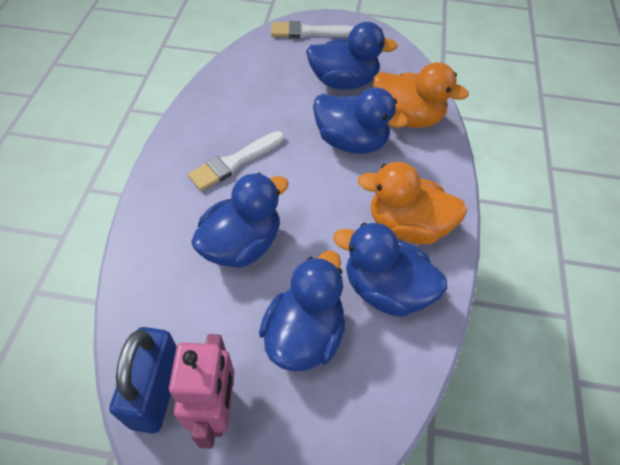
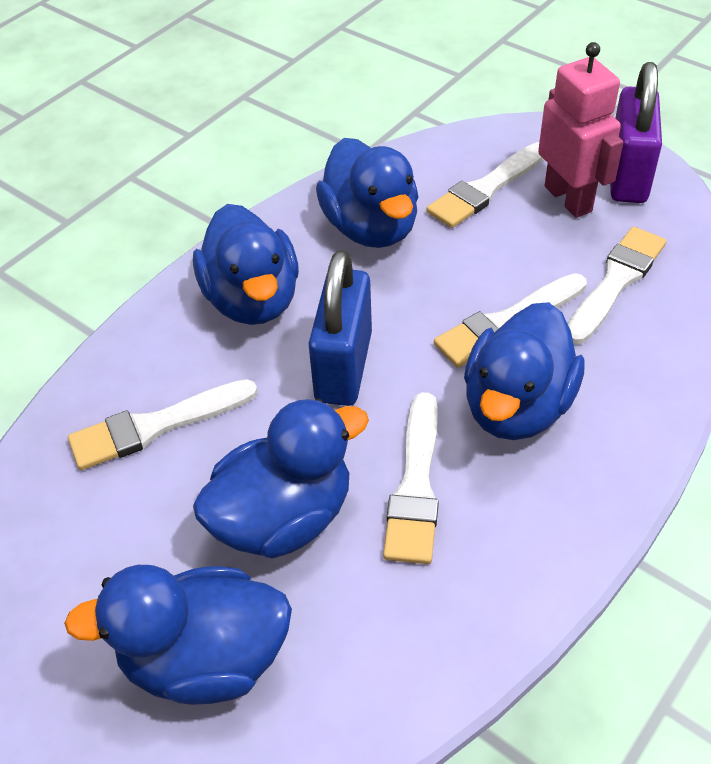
orange duck: 2 -> 0
purple padlock: 0 -> 1
white brush: 2 -> 5

